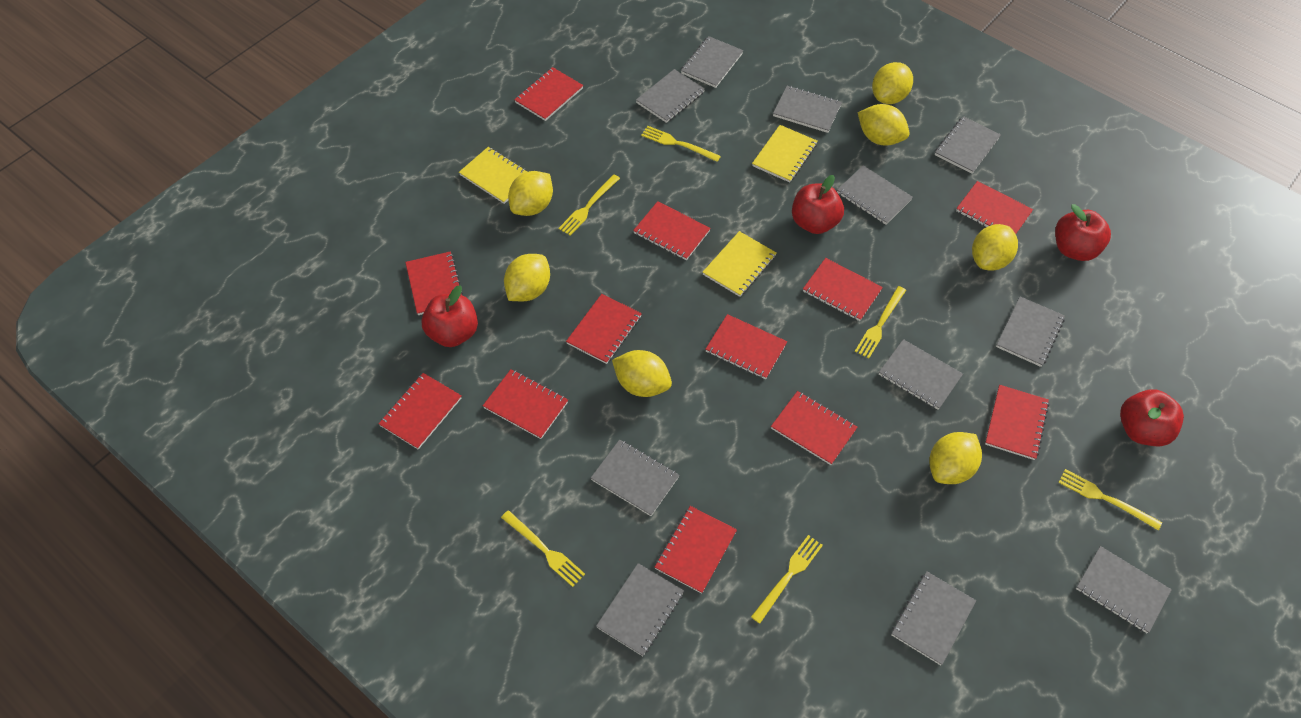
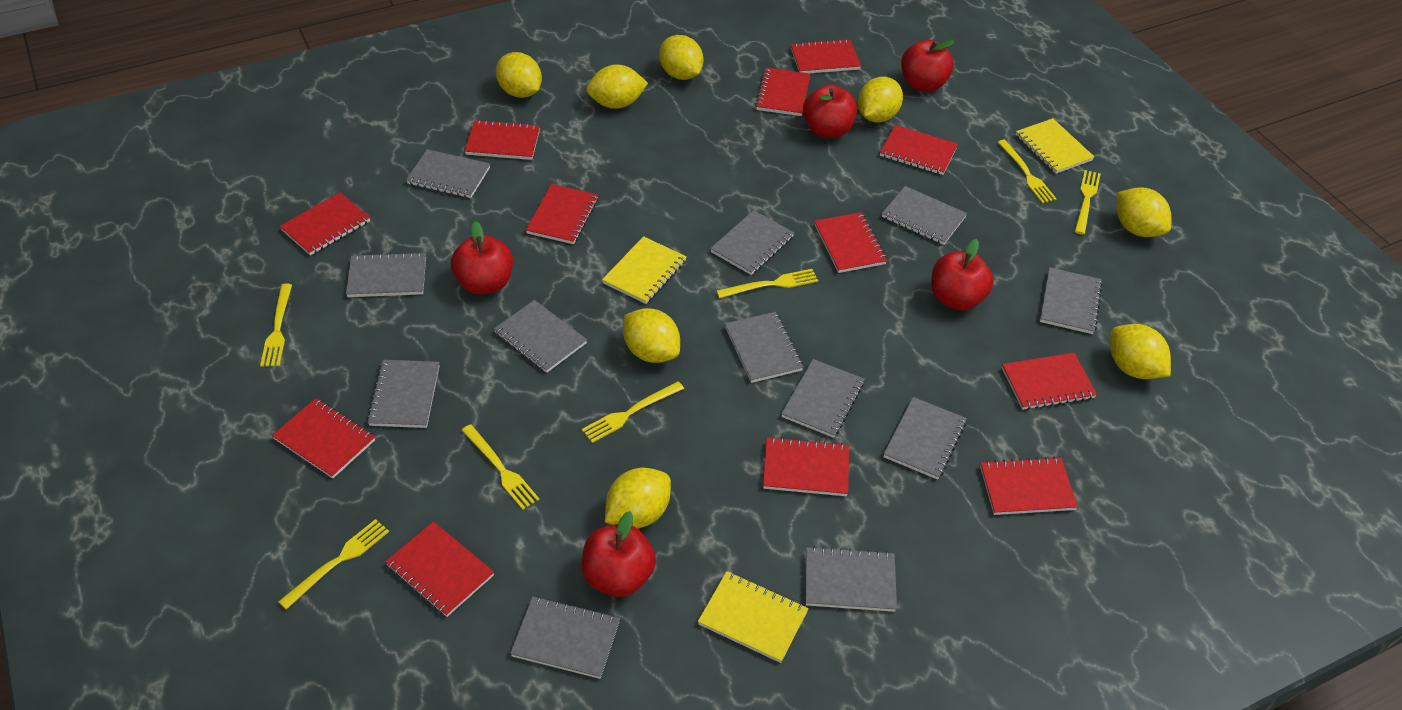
grey notebook: 11 -> 12
red apple: 4 -> 5
yellow fork: 6 -> 7
yellow lemon: 7 -> 8

